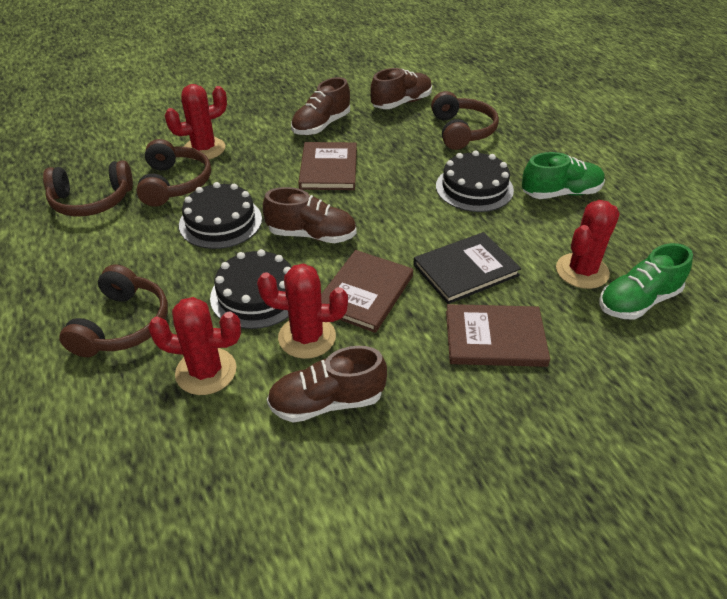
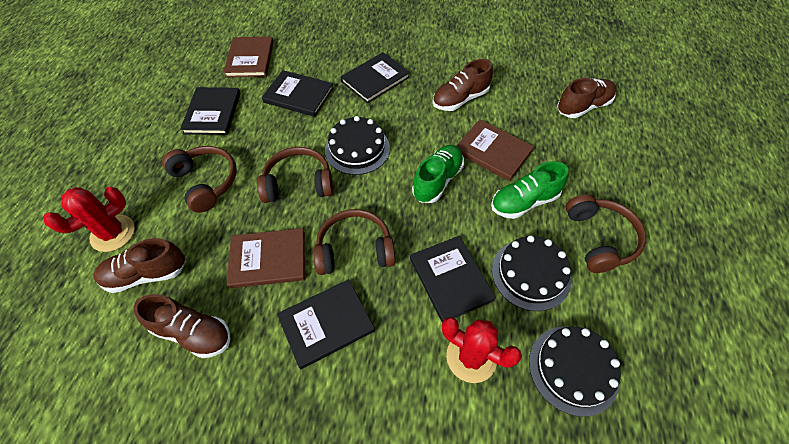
black book: 1 -> 5
red cactus: 4 -> 2

